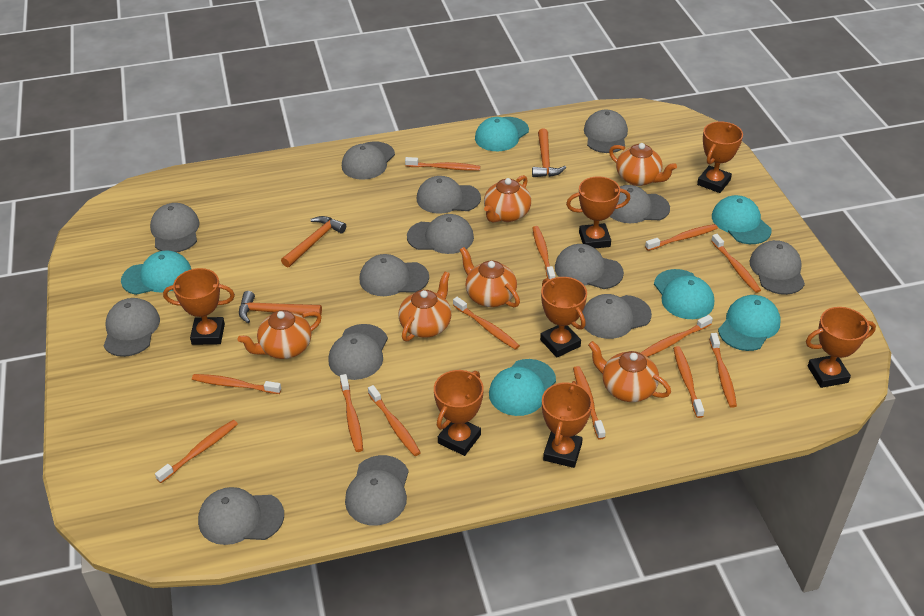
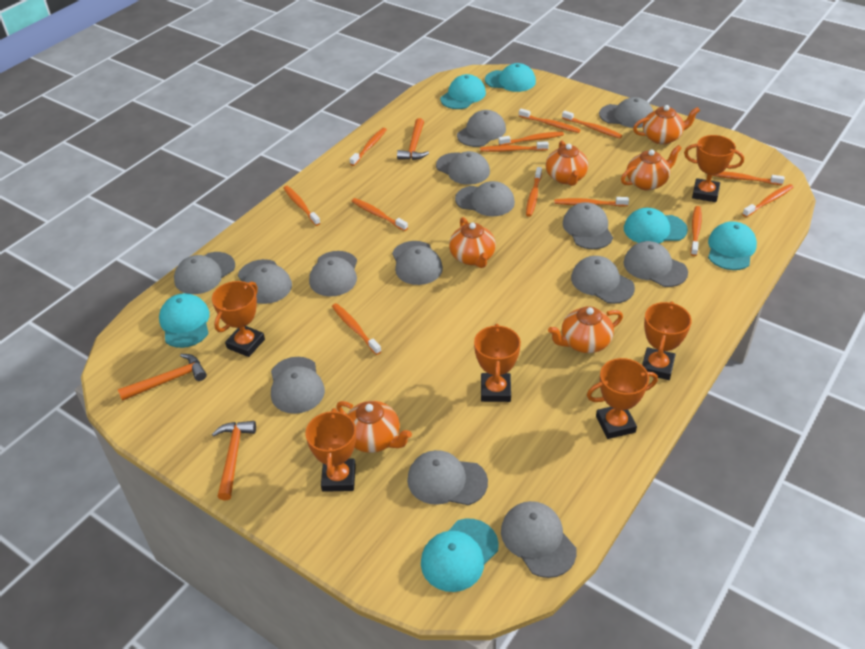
orange trophy: 7 -> 6

